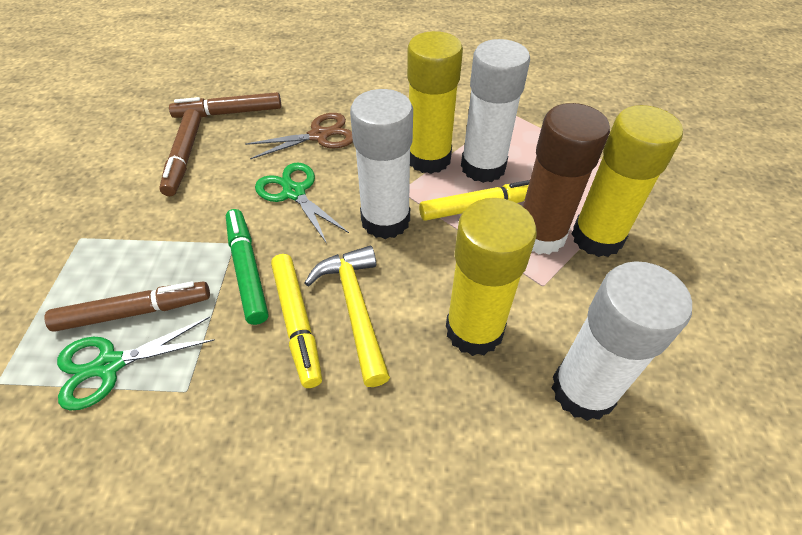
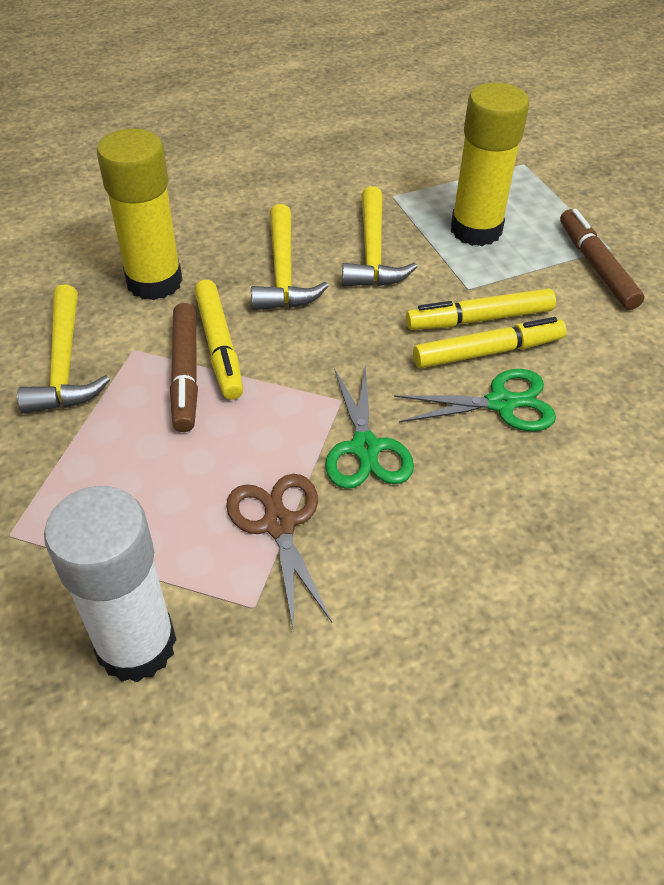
brown glue stick: 1 -> 0
brown marker: 3 -> 2
green marker: 1 -> 0
white glue stick: 3 -> 1
yellow glue stick: 3 -> 2
yellow hammer: 1 -> 3
yellow marker: 2 -> 3

